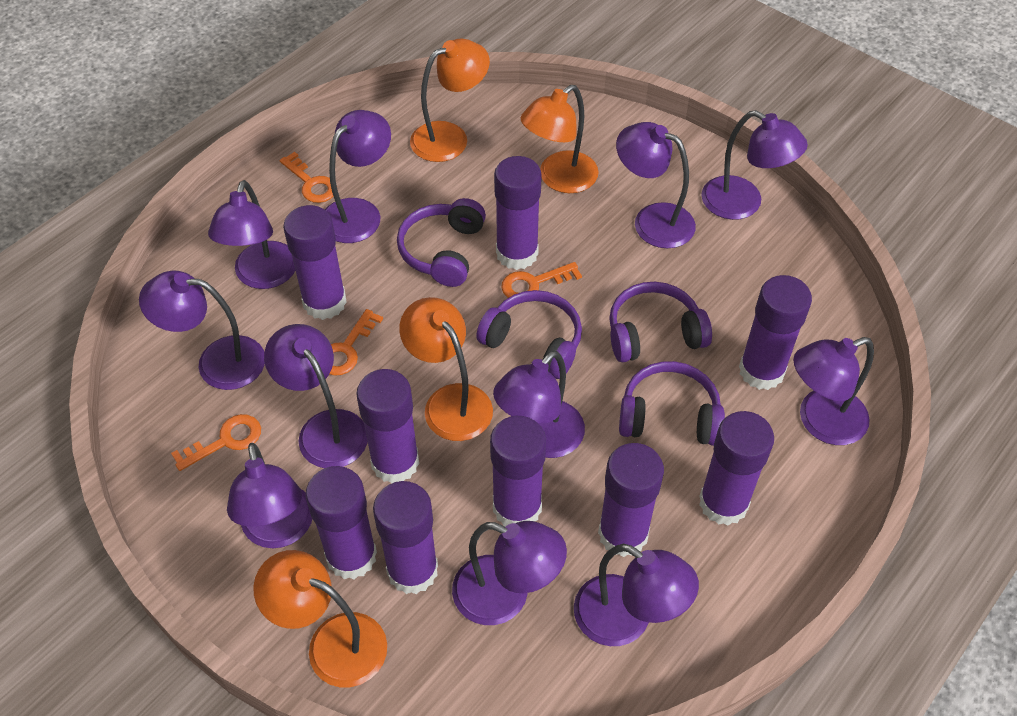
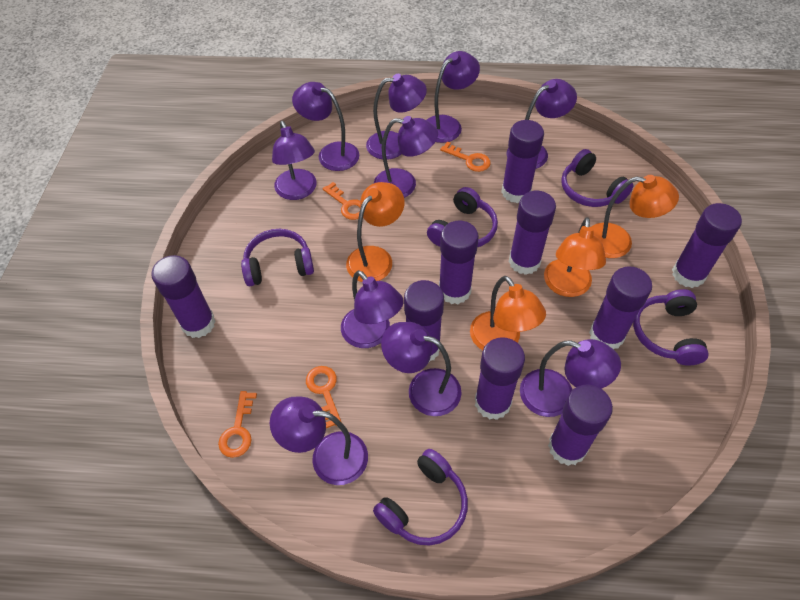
purple headphones: 4 -> 5
purple lamp: 11 -> 10

